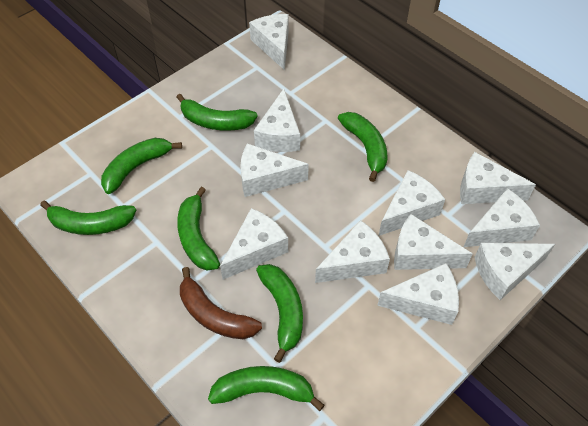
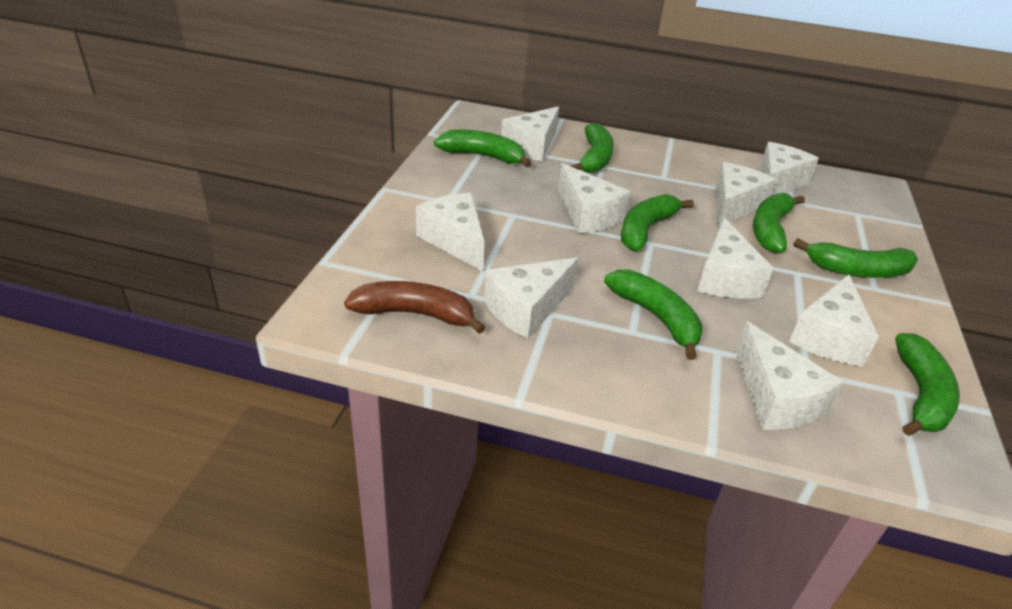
white cheese: 11 -> 9

